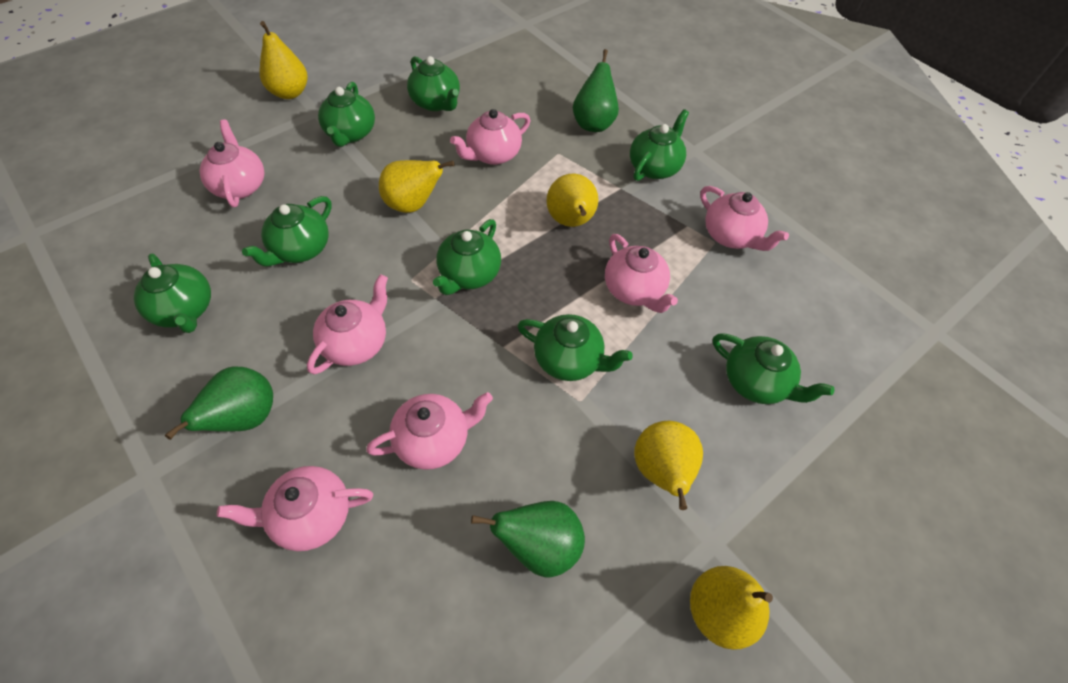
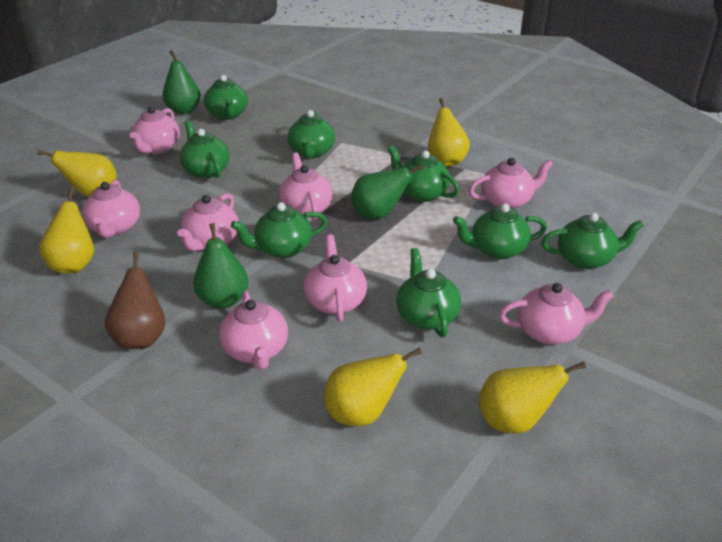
brown pear: 0 -> 1
pink teapot: 7 -> 8

